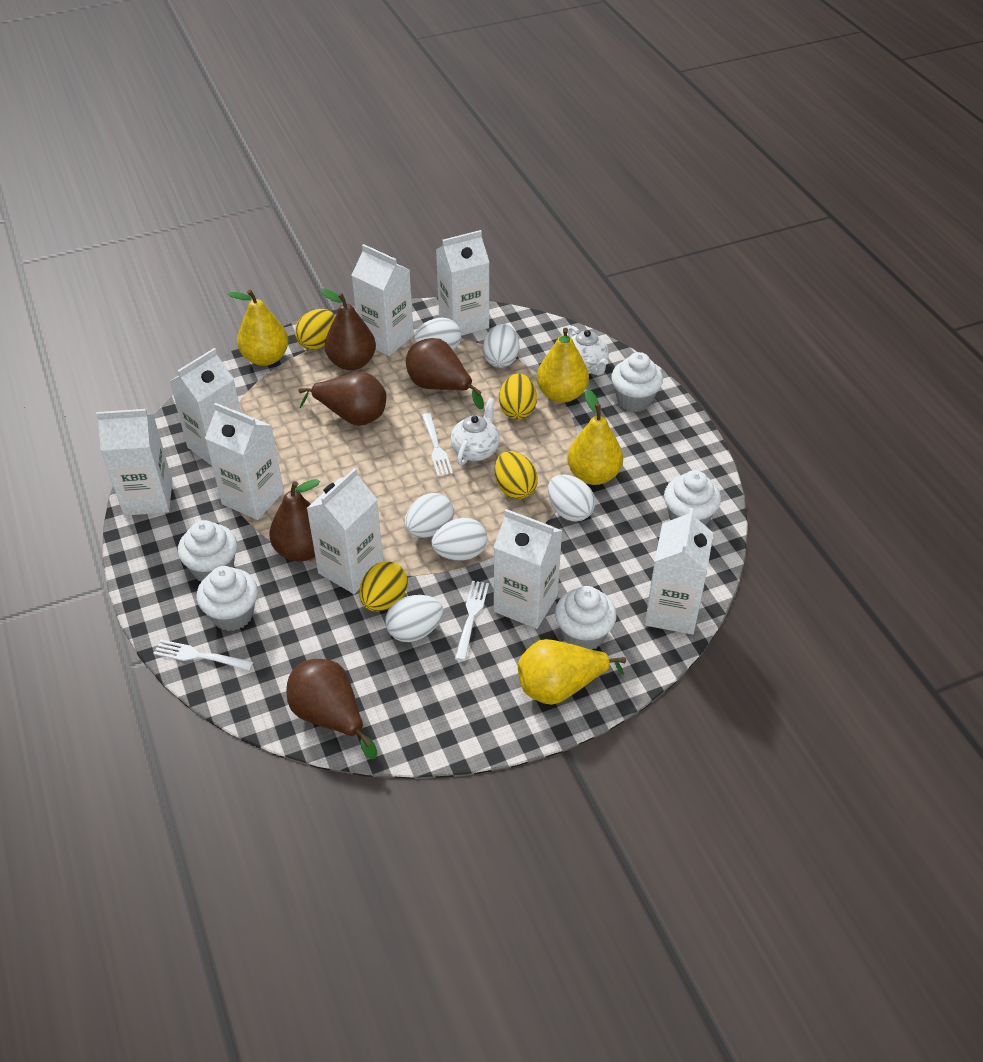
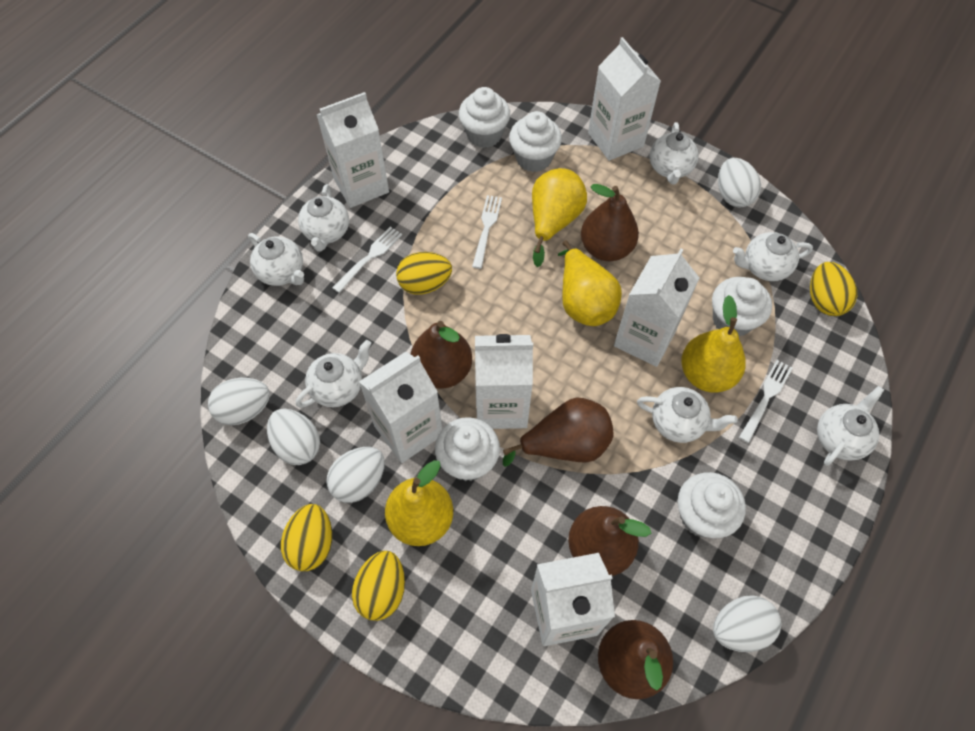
white carton: 8 -> 6
white egg: 6 -> 5
white teapot: 2 -> 7

